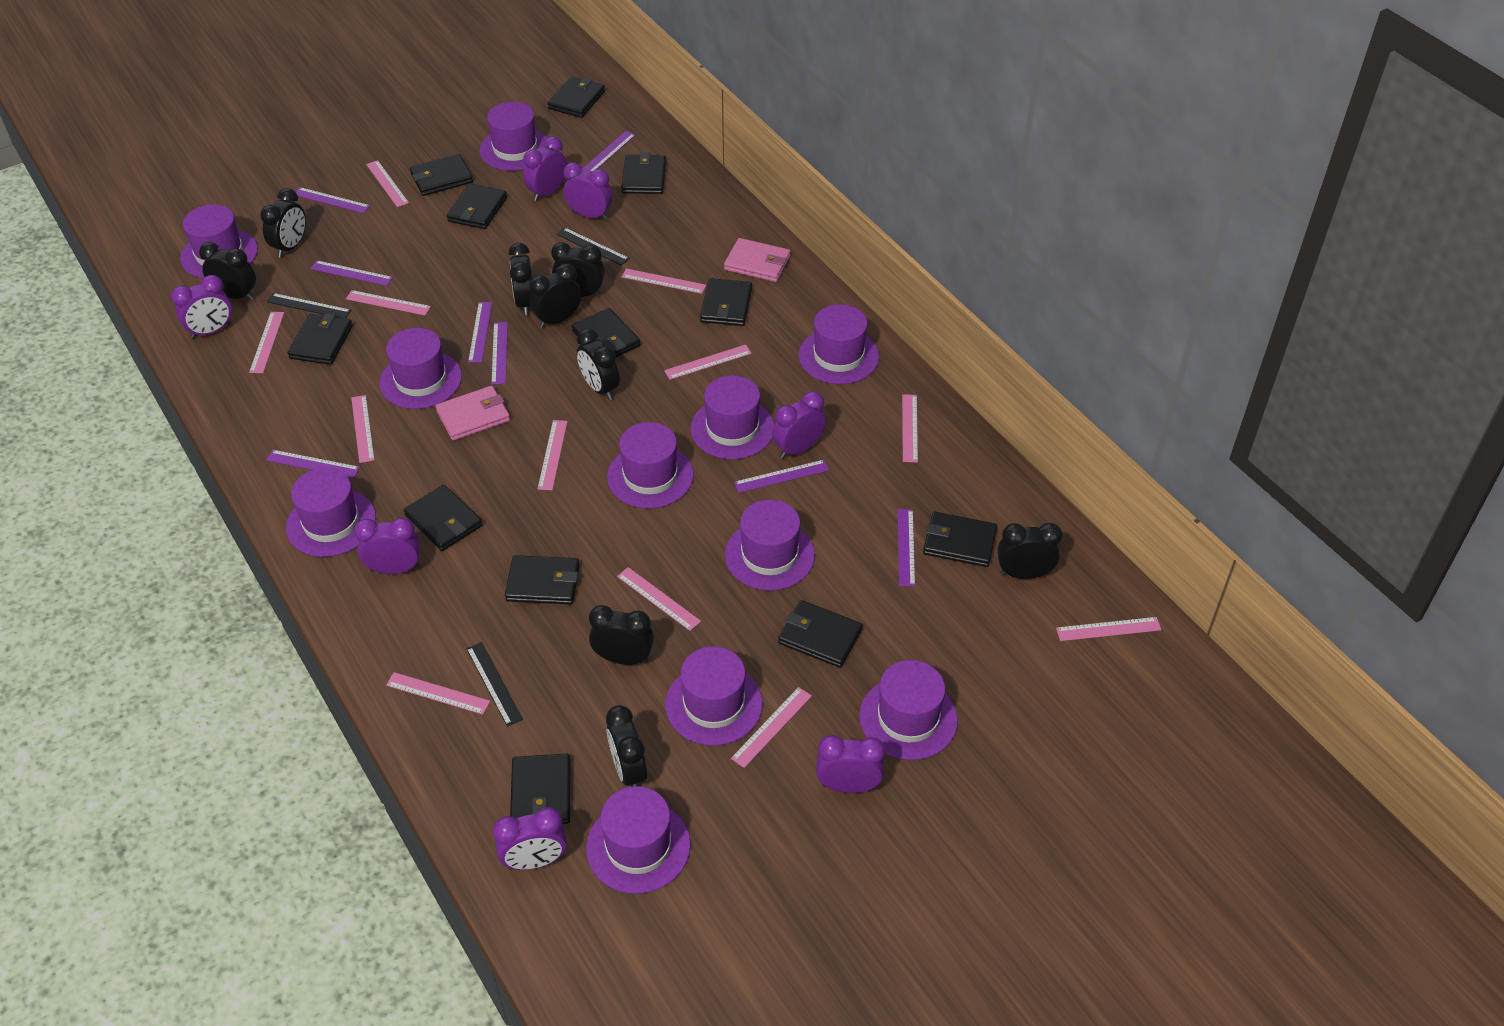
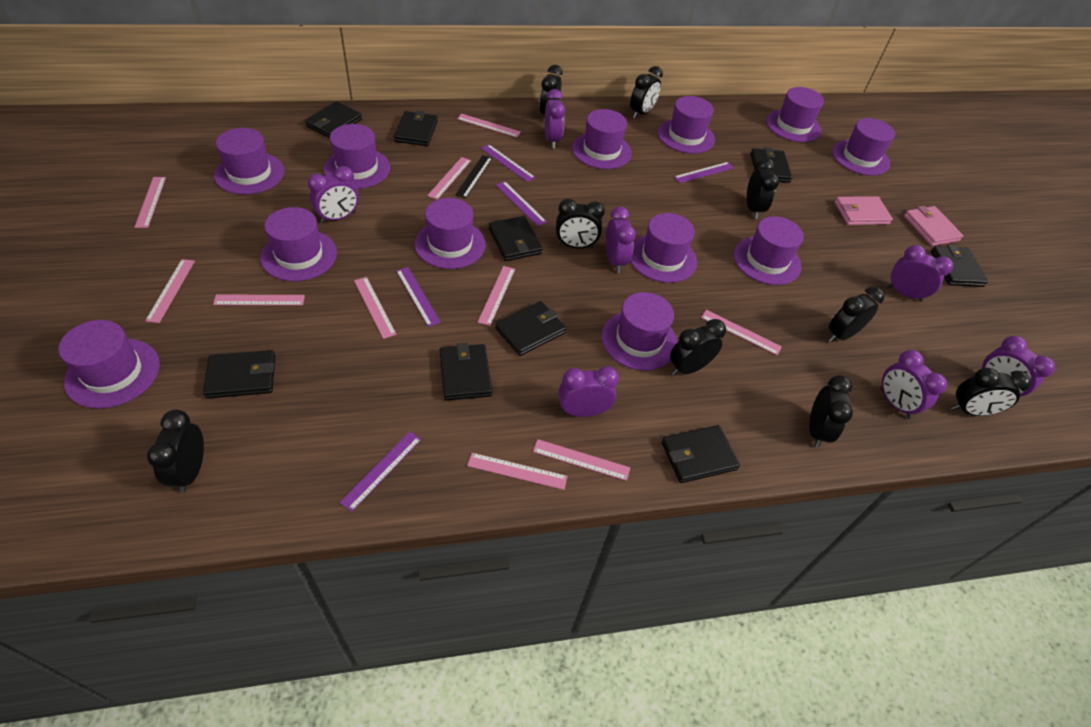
black ruler: 3 -> 1
black wallet: 12 -> 9
pink ruler: 12 -> 10
purple hat: 11 -> 12
purple ruler: 8 -> 5

